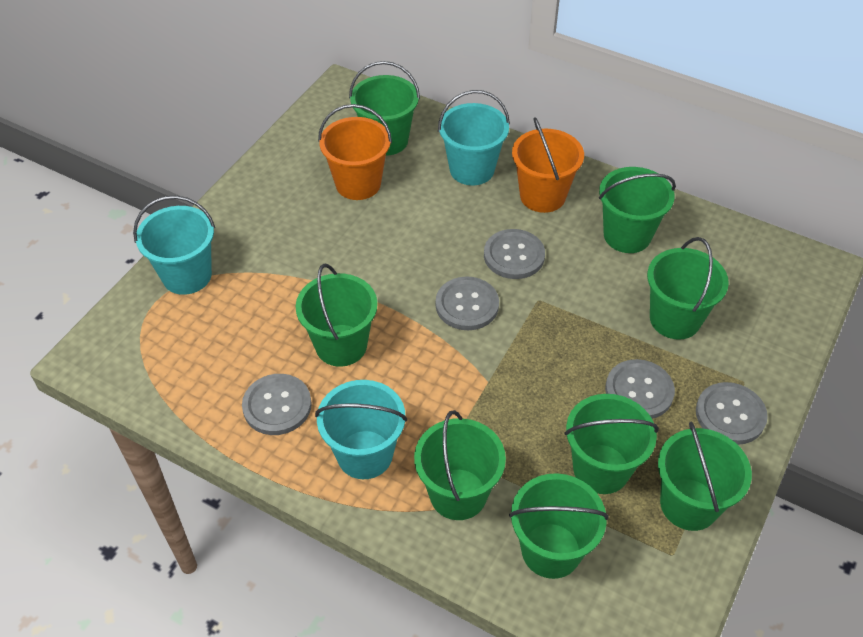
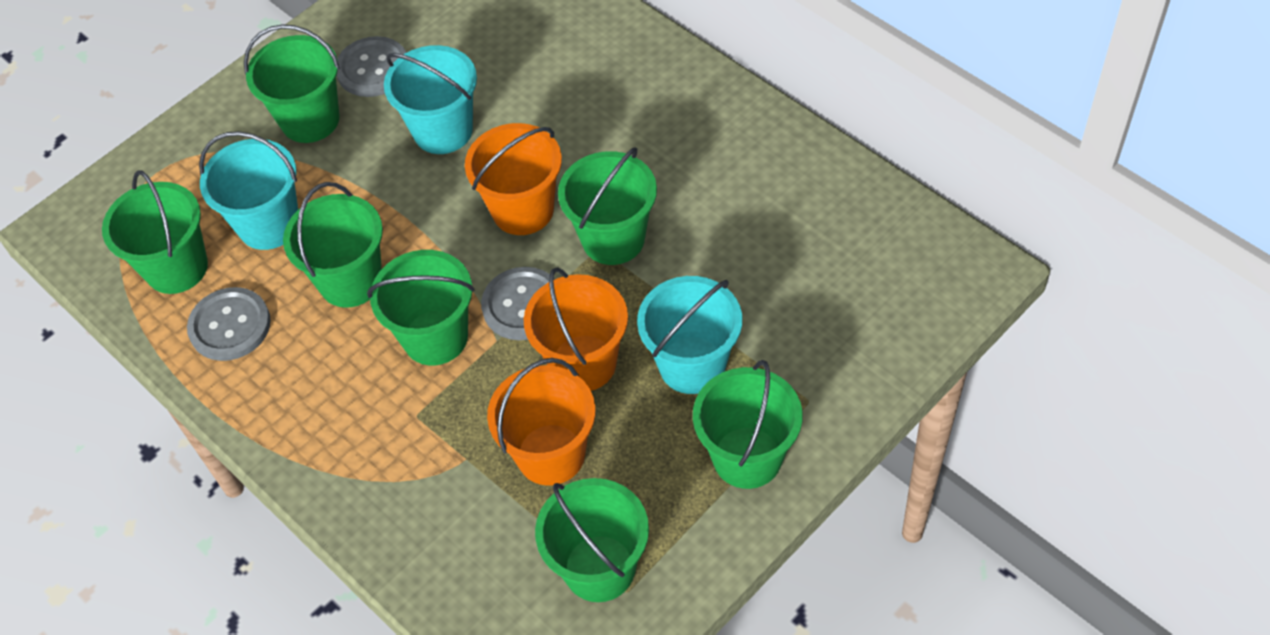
green bucket: 8 -> 7
grey button: 5 -> 3
orange bucket: 2 -> 3

